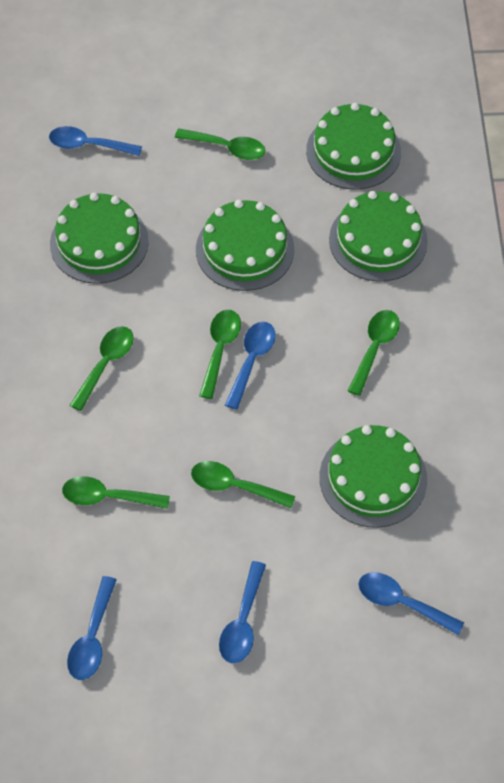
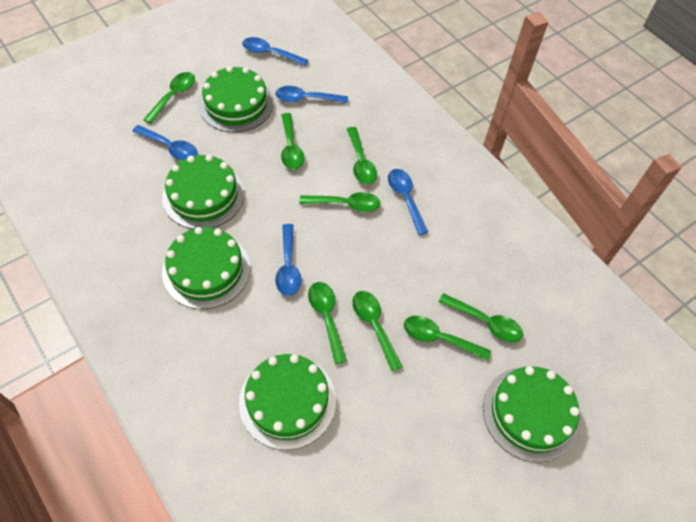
green spoon: 6 -> 8

